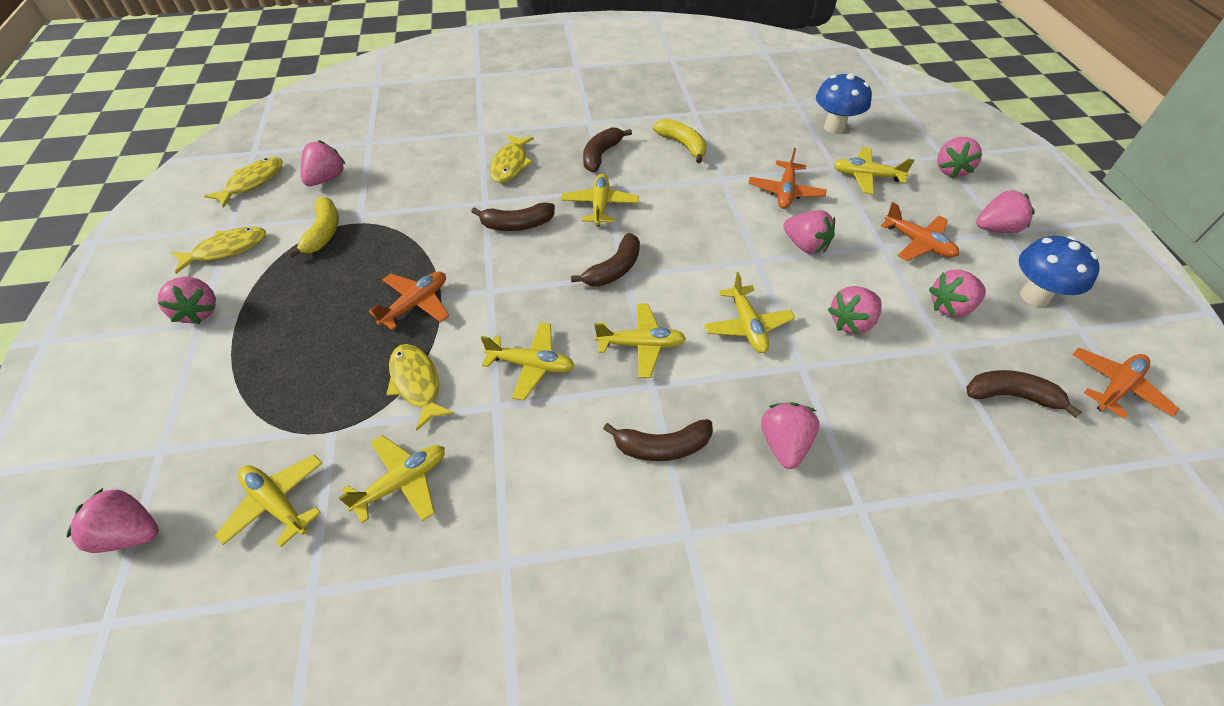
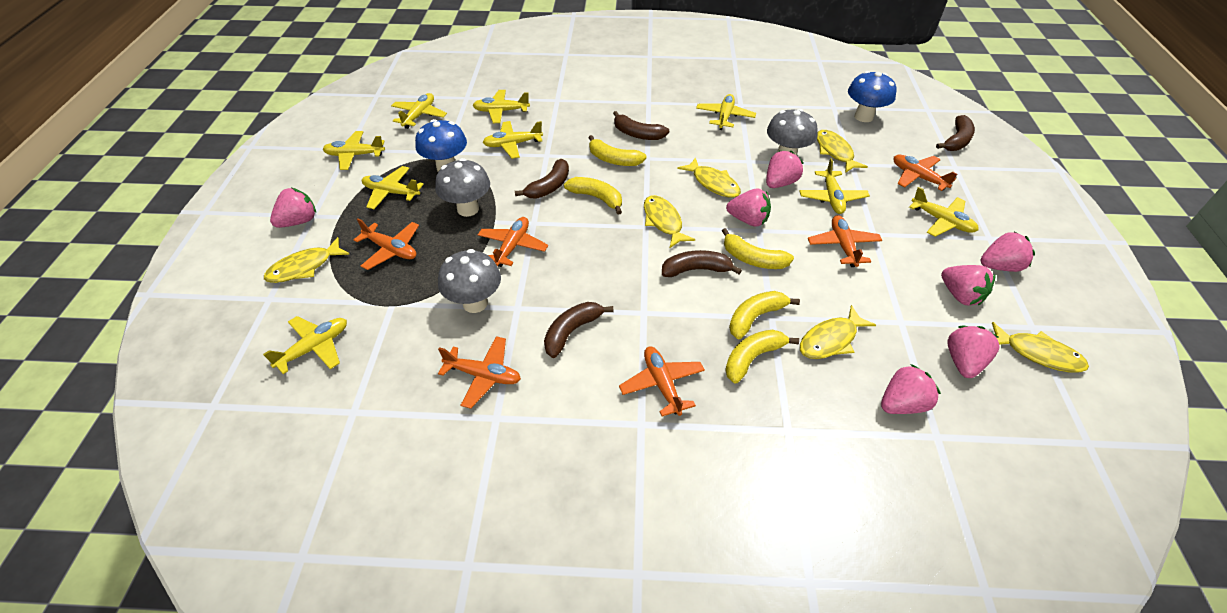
grey mushroom: 0 -> 3
orange plane: 4 -> 6
pink strawberry: 9 -> 7
yellow banana: 2 -> 5
yellow fish: 4 -> 6
yellow plane: 7 -> 9

